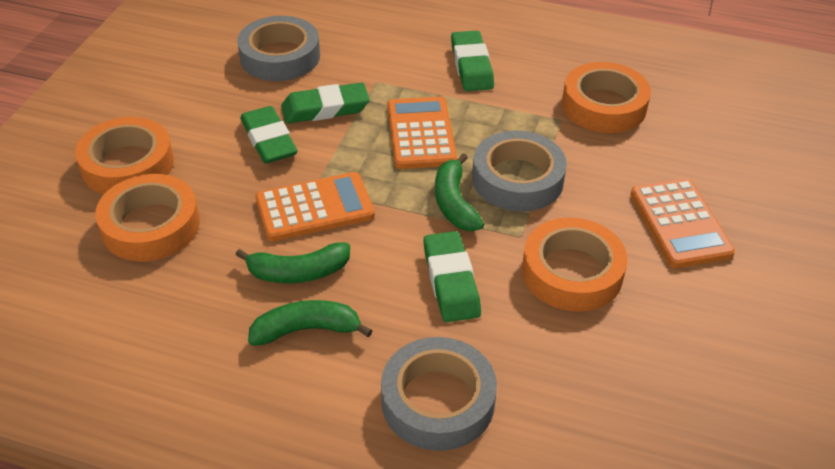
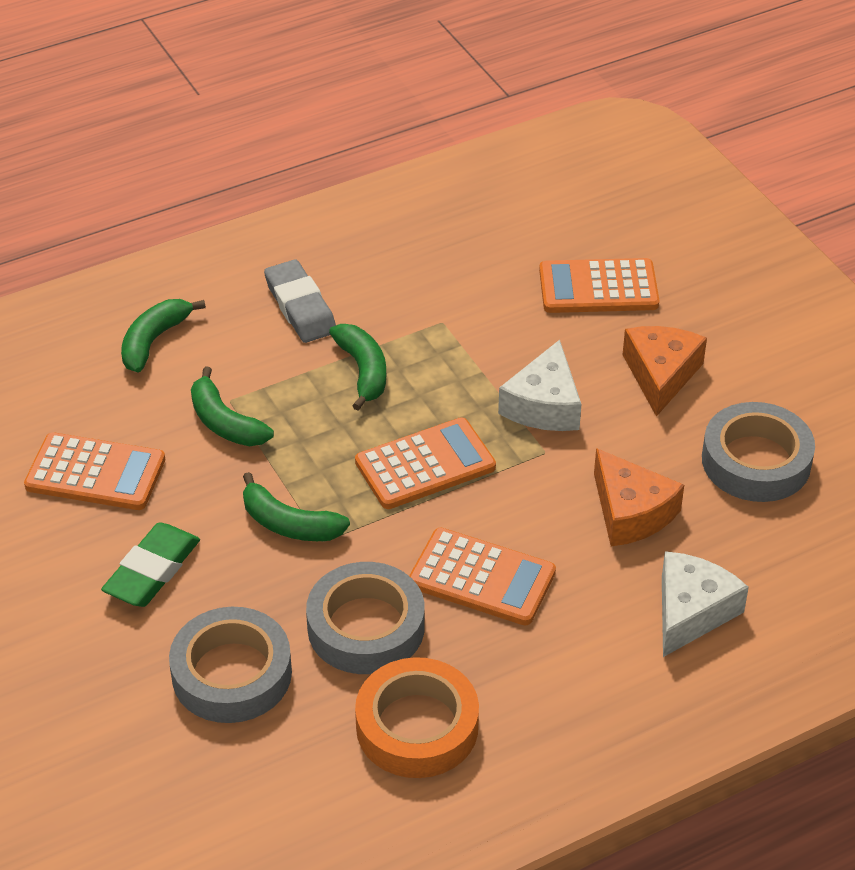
green banana: 3 -> 4
green eraser: 4 -> 1
grey eraser: 0 -> 1
orange calculator: 3 -> 4
orange cheese: 0 -> 2
orange tape: 4 -> 1
white cheese: 0 -> 2

